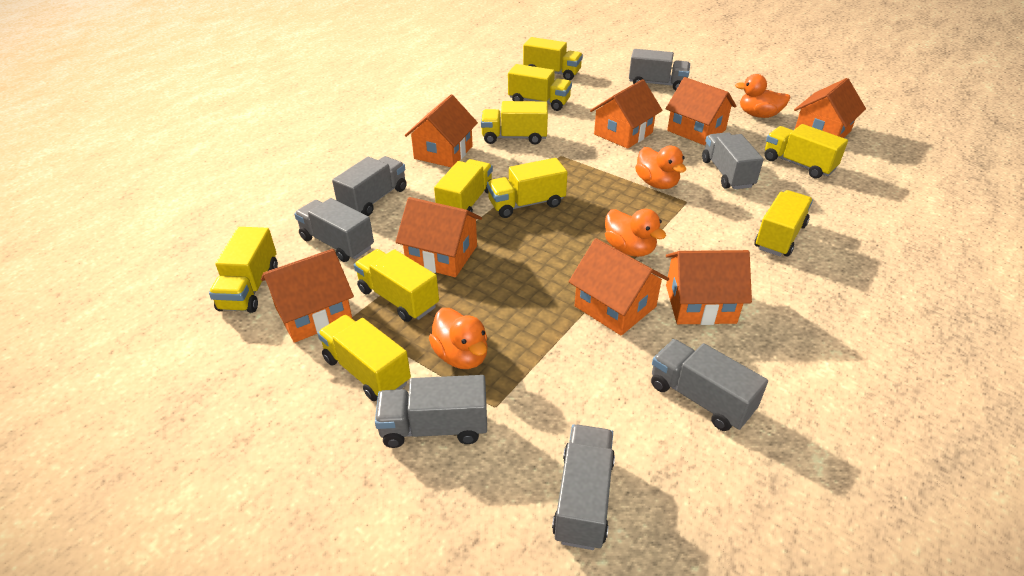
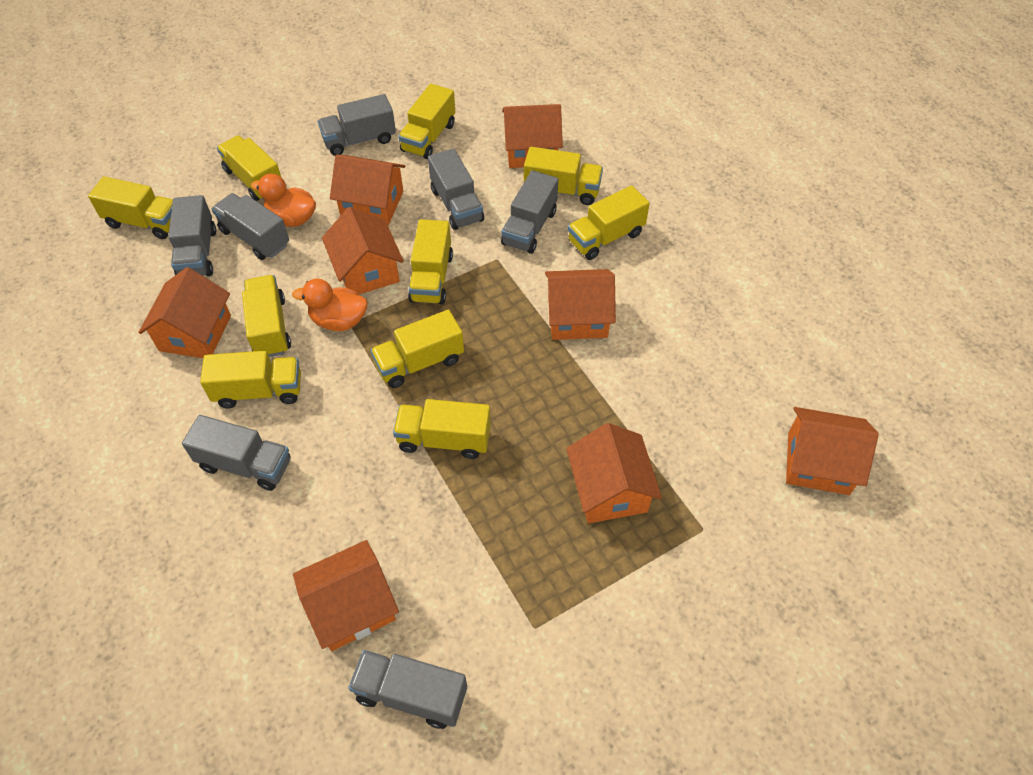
orange duck: 4 -> 2

